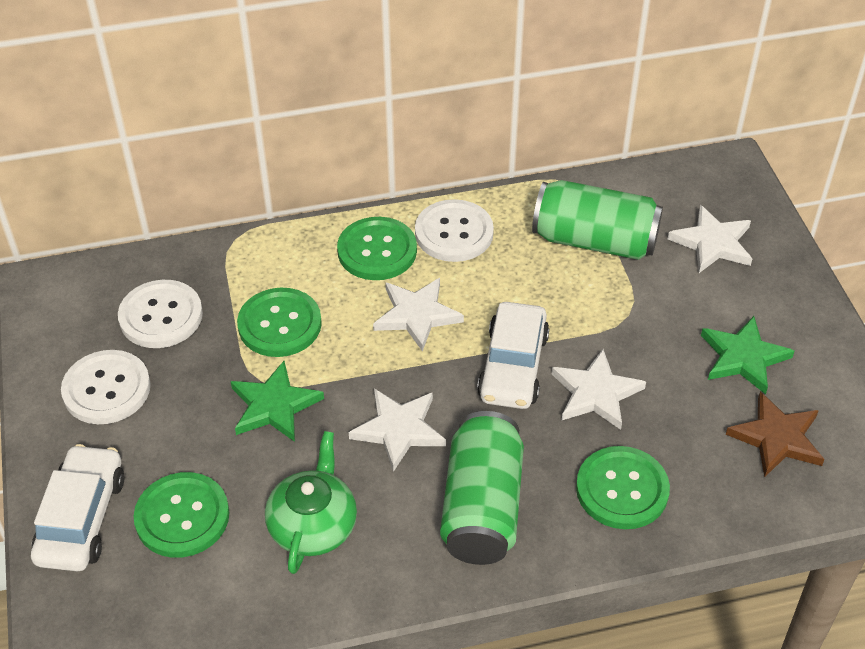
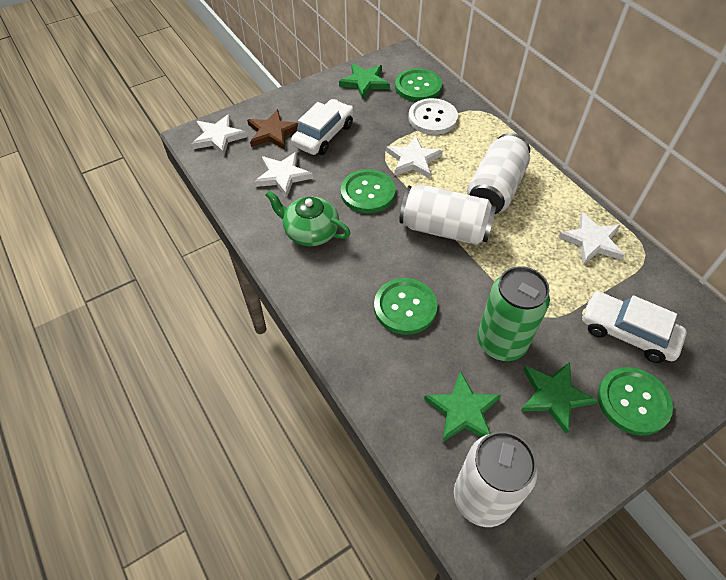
green can: 2 -> 1
green star: 2 -> 3
white button: 3 -> 1
white can: 0 -> 3

